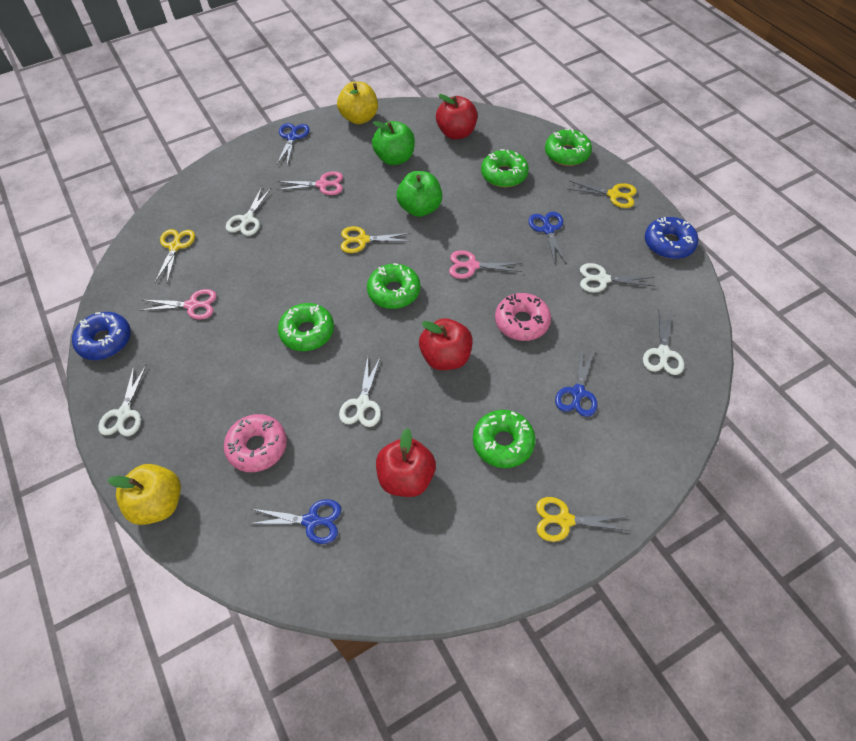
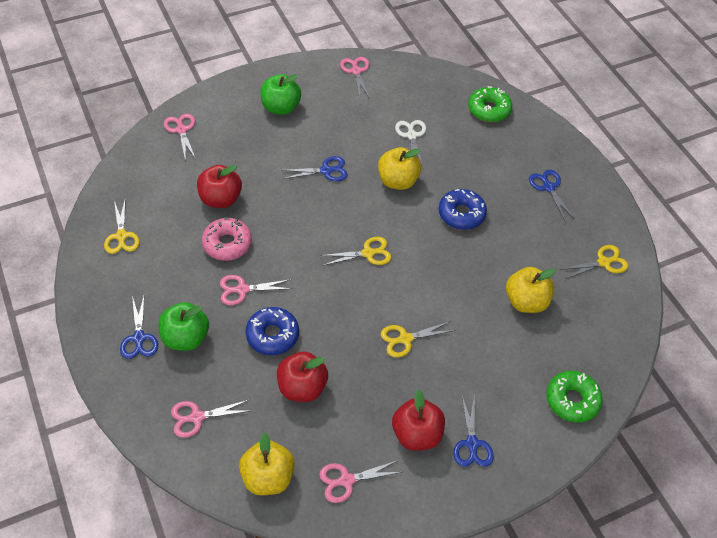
green donut: 5 -> 2
pink donut: 2 -> 1
pink scissors: 3 -> 5
white scissors: 5 -> 1
yellow apple: 2 -> 3

